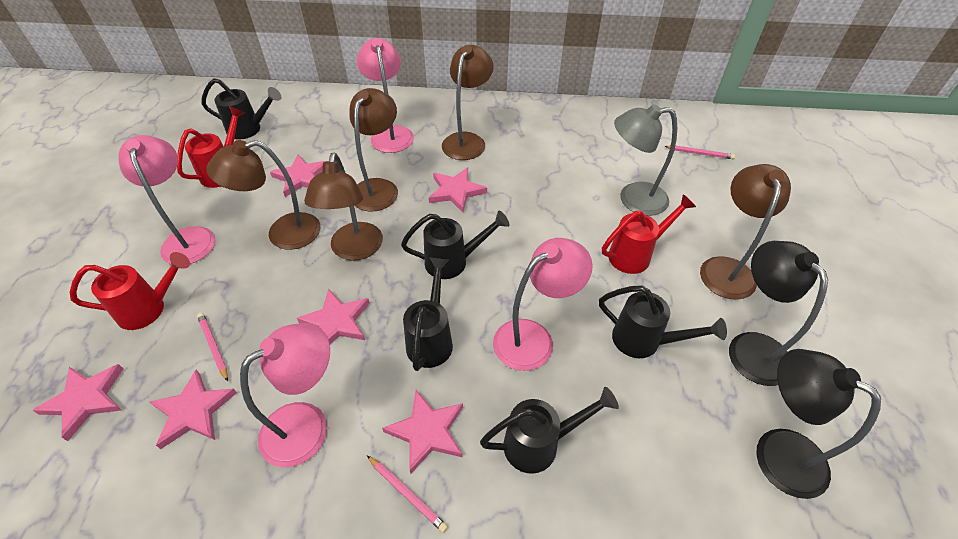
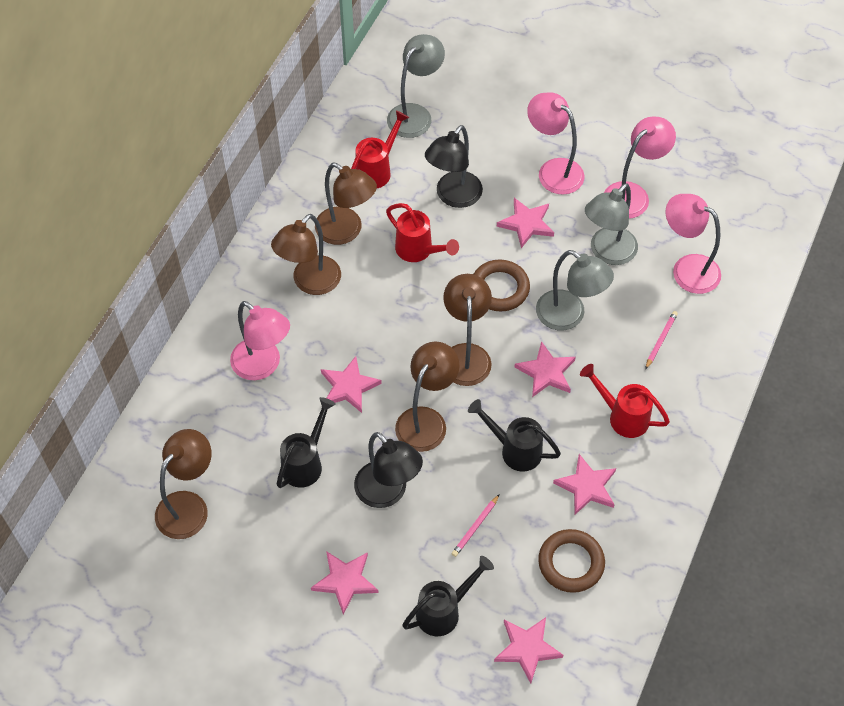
black watering can: 5 -> 3
brown ring: 0 -> 2
grey lamp: 1 -> 3
pink pencil: 3 -> 2

